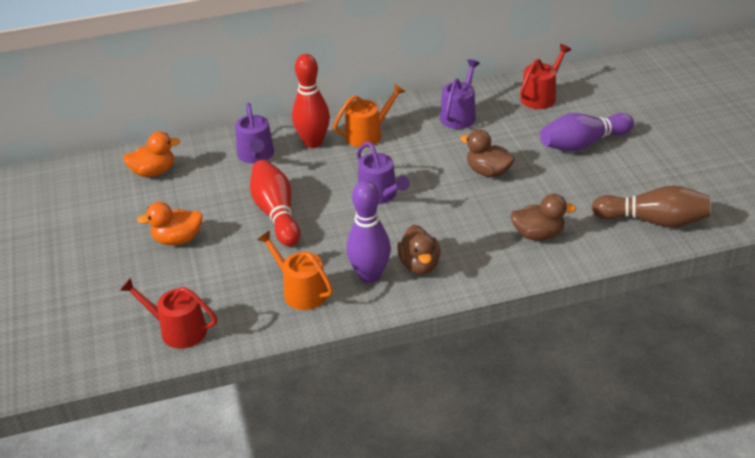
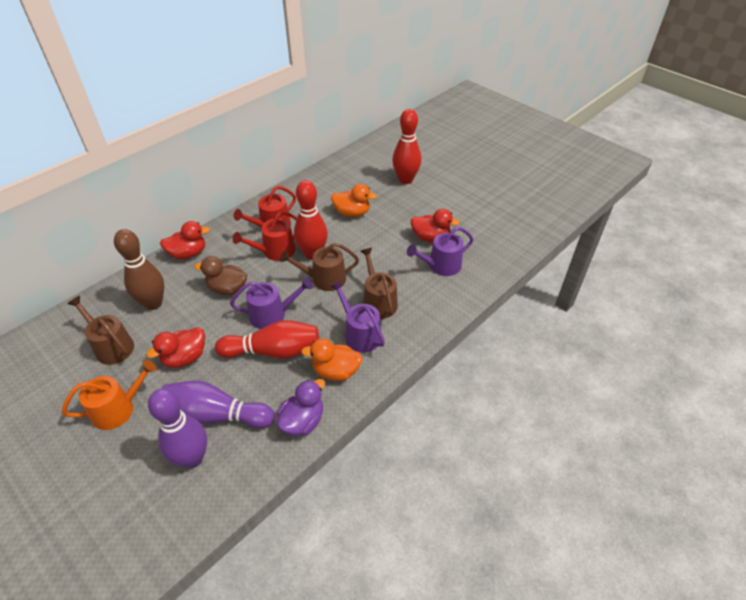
brown duck: 3 -> 1
brown watering can: 0 -> 3
orange watering can: 2 -> 1
purple duck: 0 -> 1
red bowling pin: 2 -> 3
red duck: 0 -> 3

